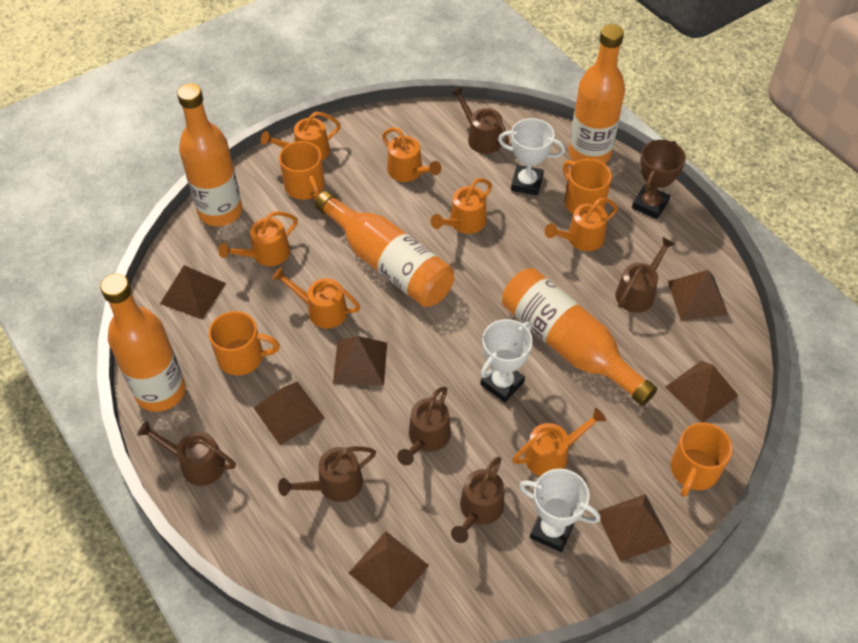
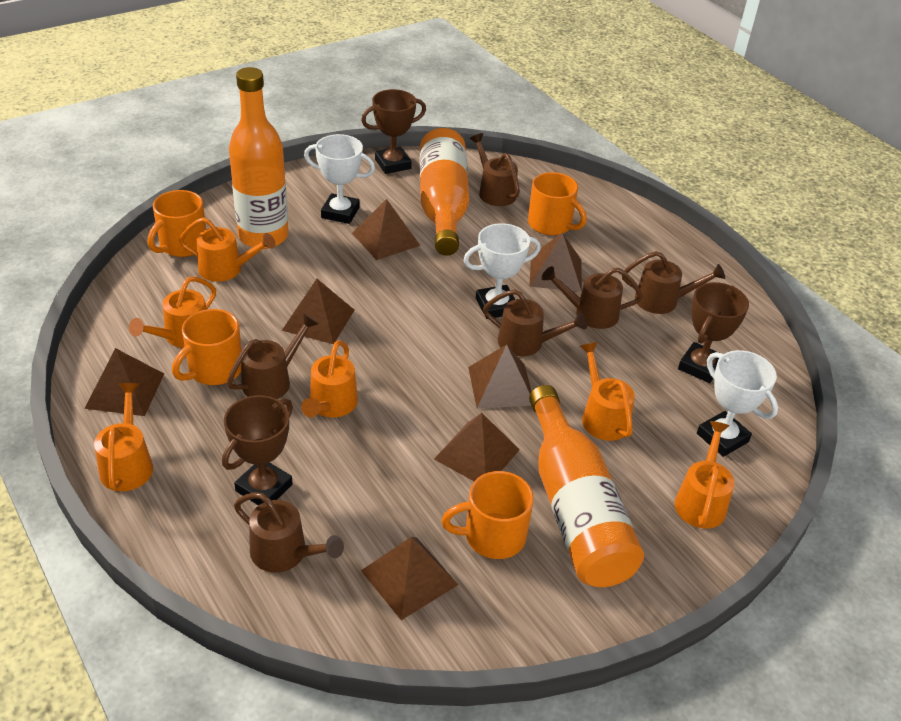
brown trophy: 1 -> 3
orange bottle: 5 -> 3
orange watering can: 7 -> 6

